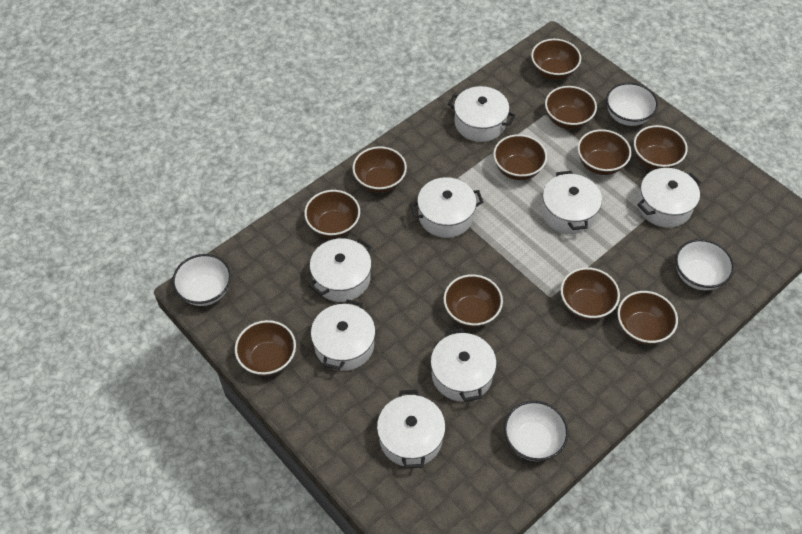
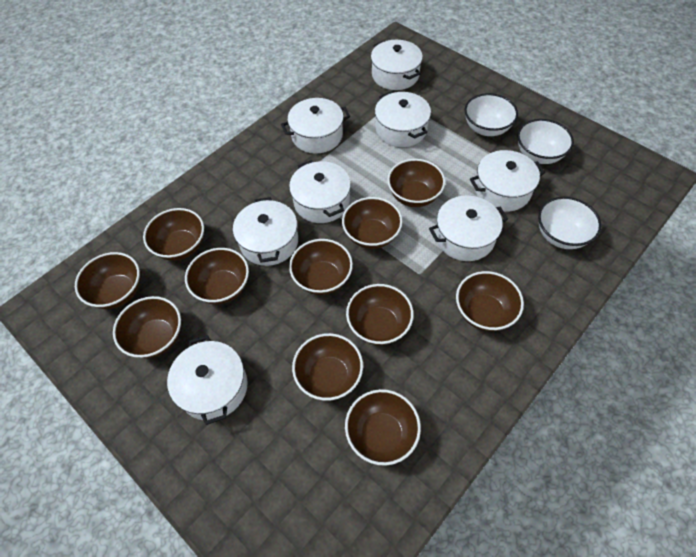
white bowl: 4 -> 3

